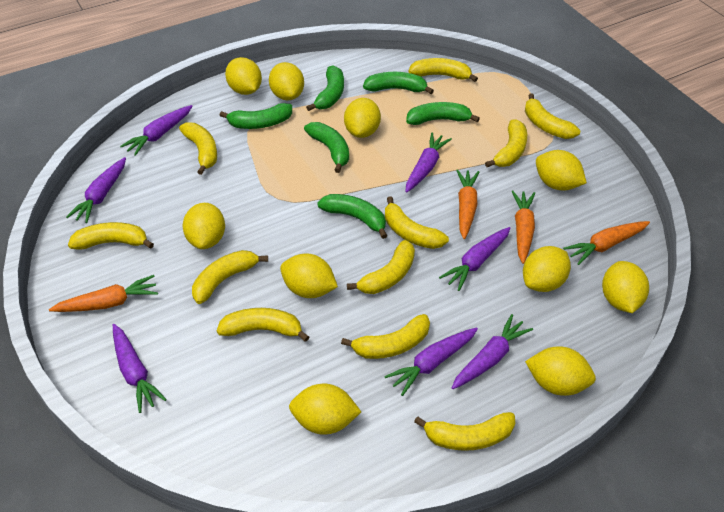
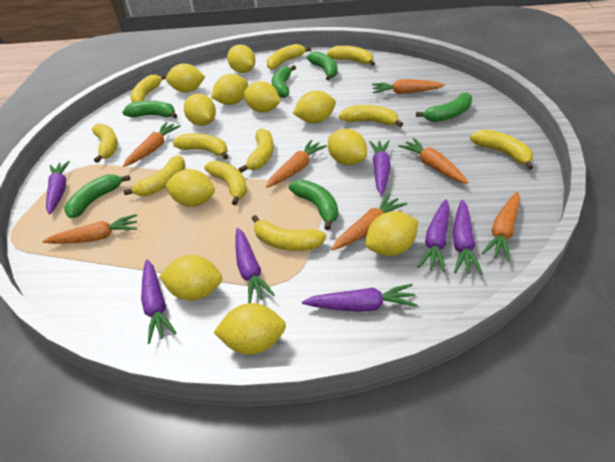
orange carrot: 4 -> 7
yellow lemon: 10 -> 11

